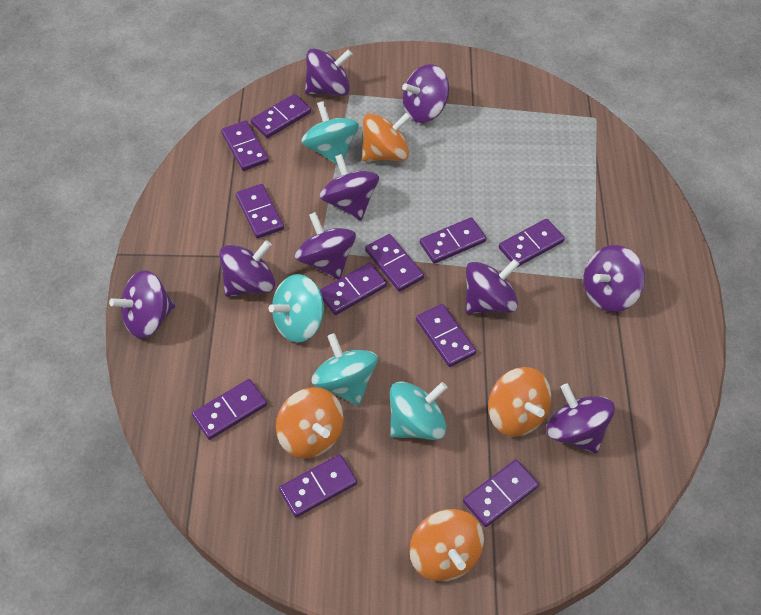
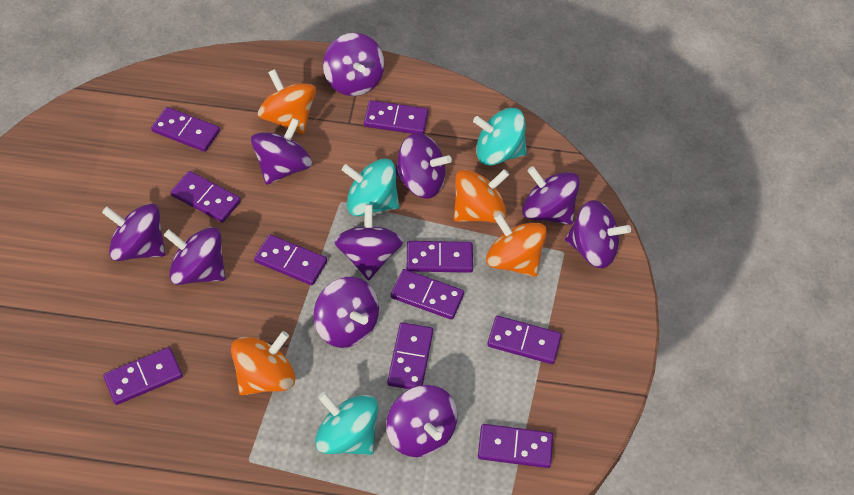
purple domino: 11 -> 10
purple spinning top: 9 -> 10
turquoise spinning top: 4 -> 3

